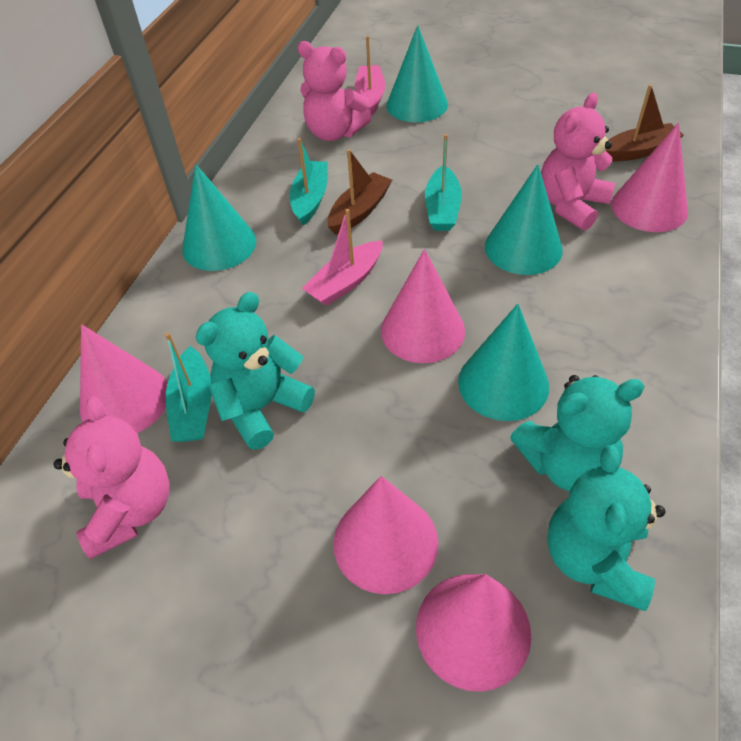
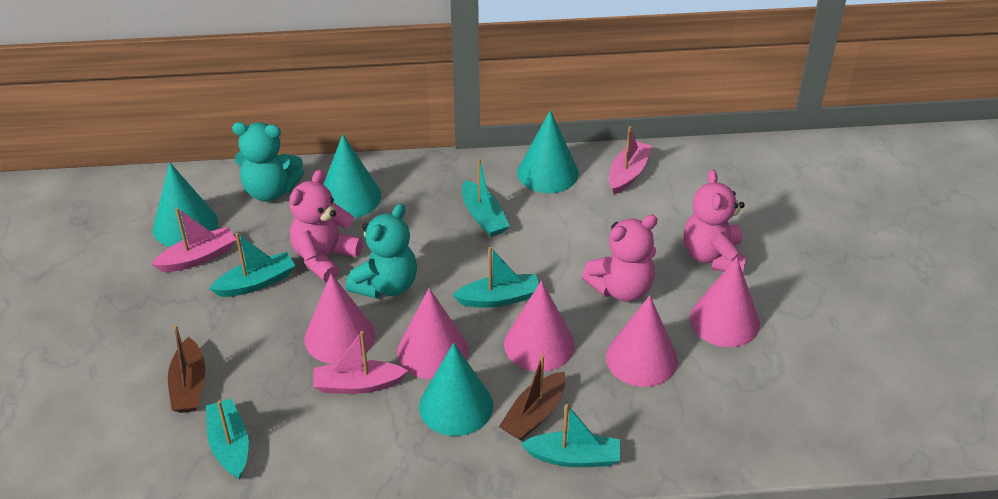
pink boat: 2 -> 3
turquoise boat: 3 -> 5
turquoise teddy bear: 3 -> 2

